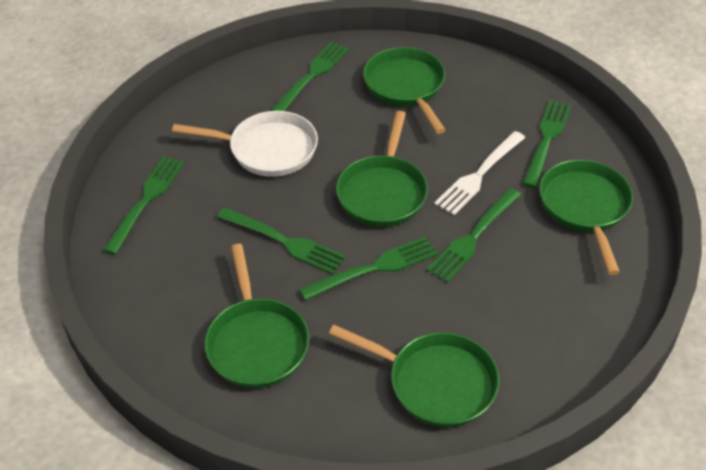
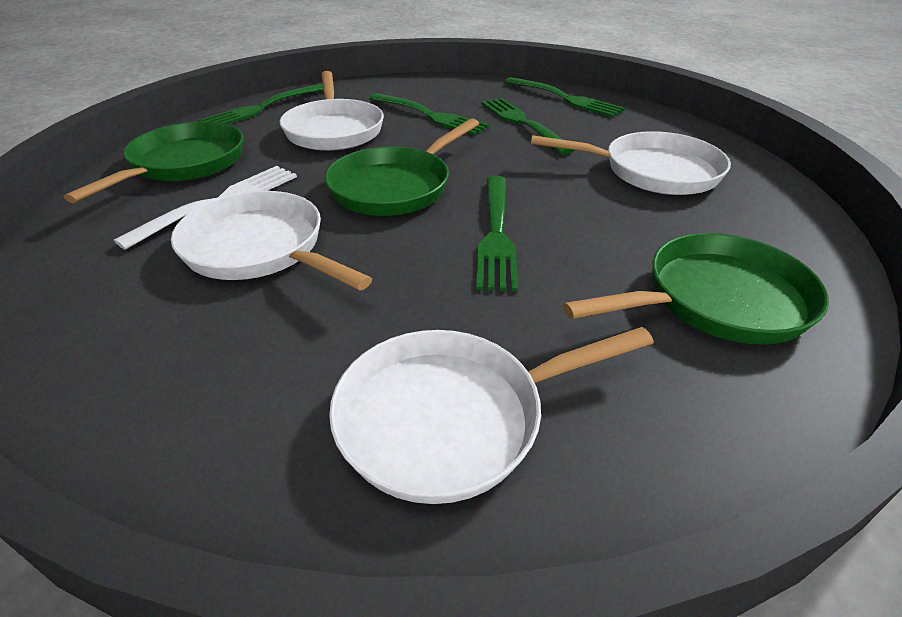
green fork: 6 -> 5
green pan: 5 -> 3
white pan: 1 -> 4

